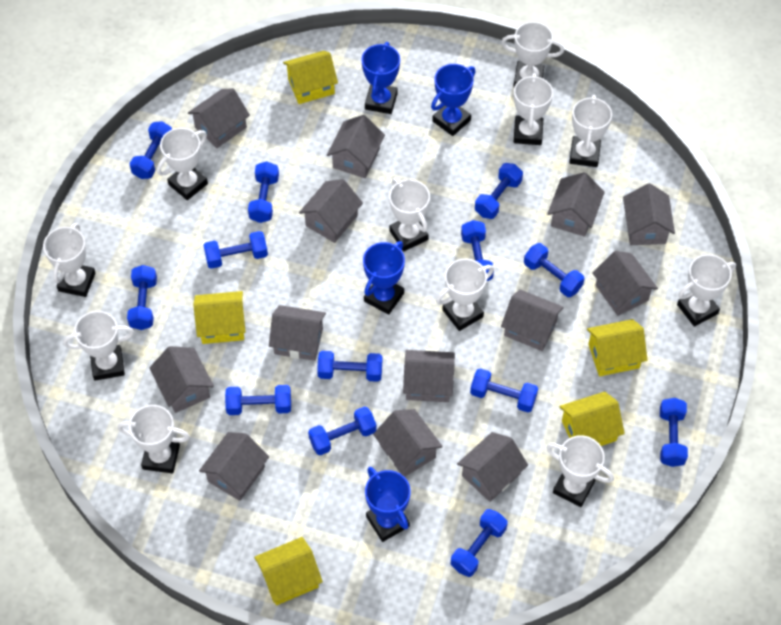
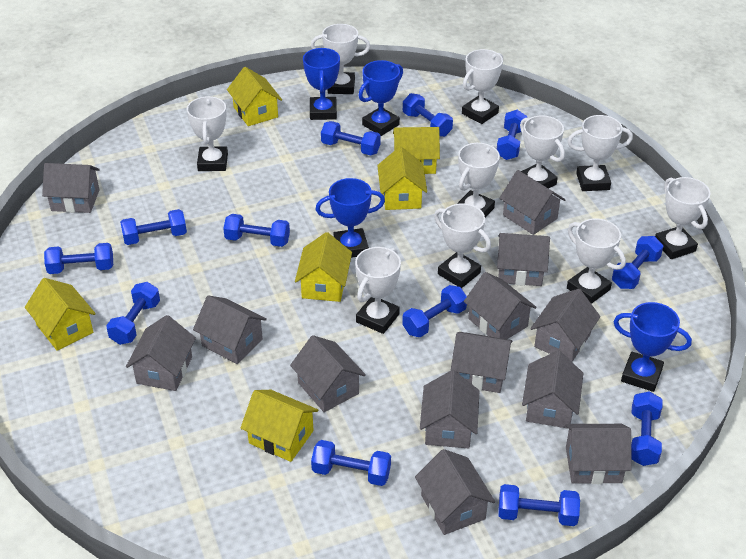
blue dumbbell: 13 -> 12
white trophy: 11 -> 10
yellow house: 5 -> 6

